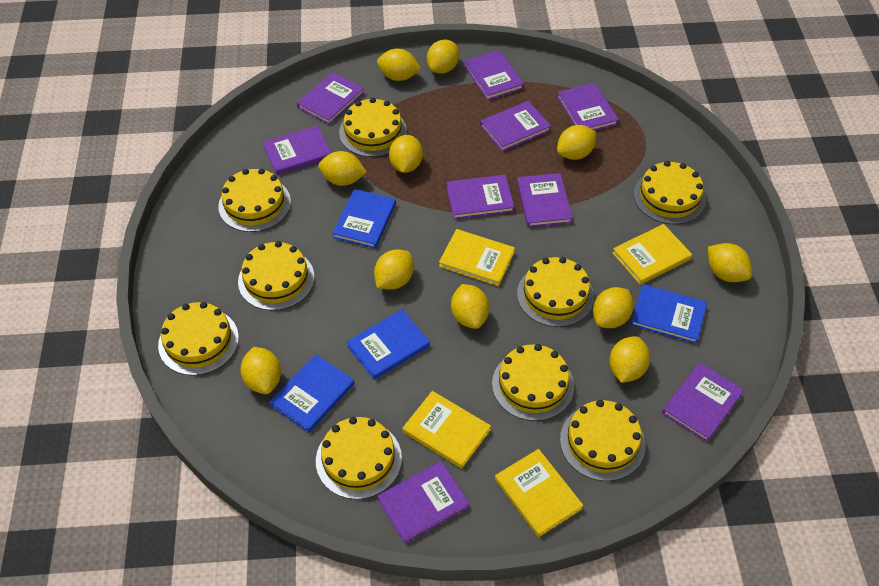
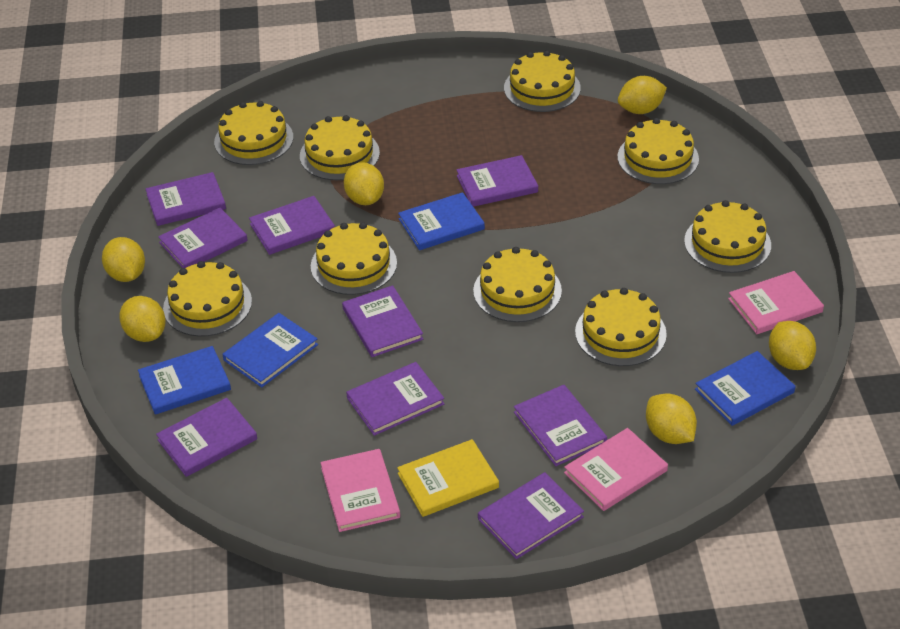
pink book: 0 -> 3
yellow book: 4 -> 1
yellow lemon: 11 -> 6

